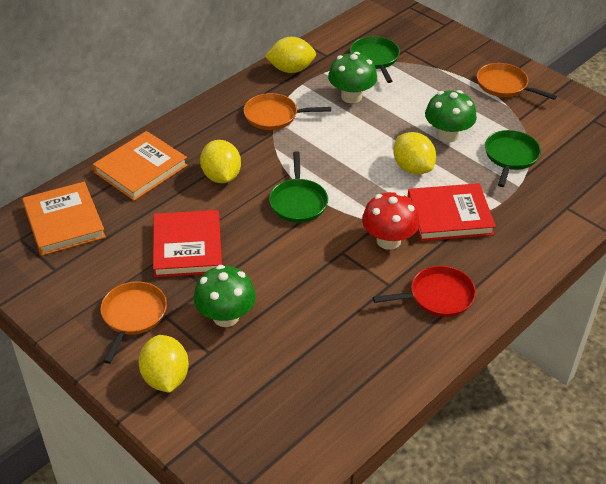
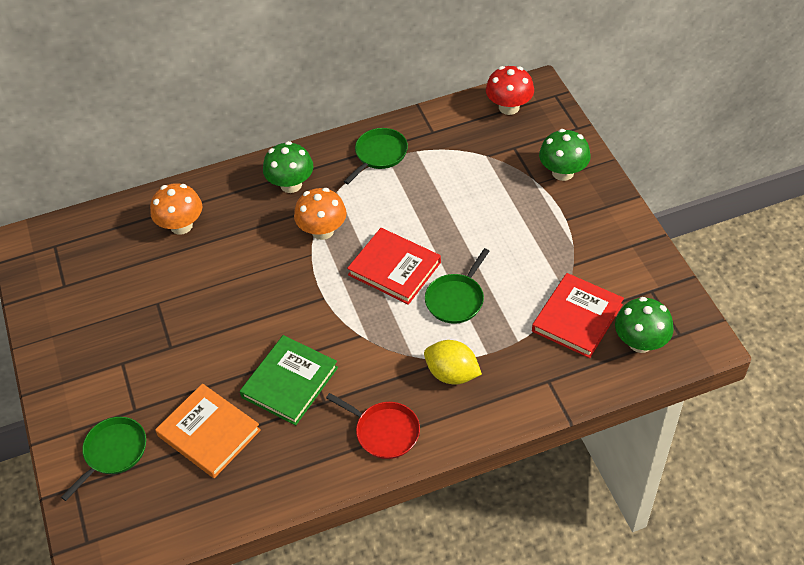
green book: 0 -> 1
orange book: 2 -> 1
orange mushroom: 0 -> 2
orange pan: 3 -> 0
yellow lemon: 4 -> 1

